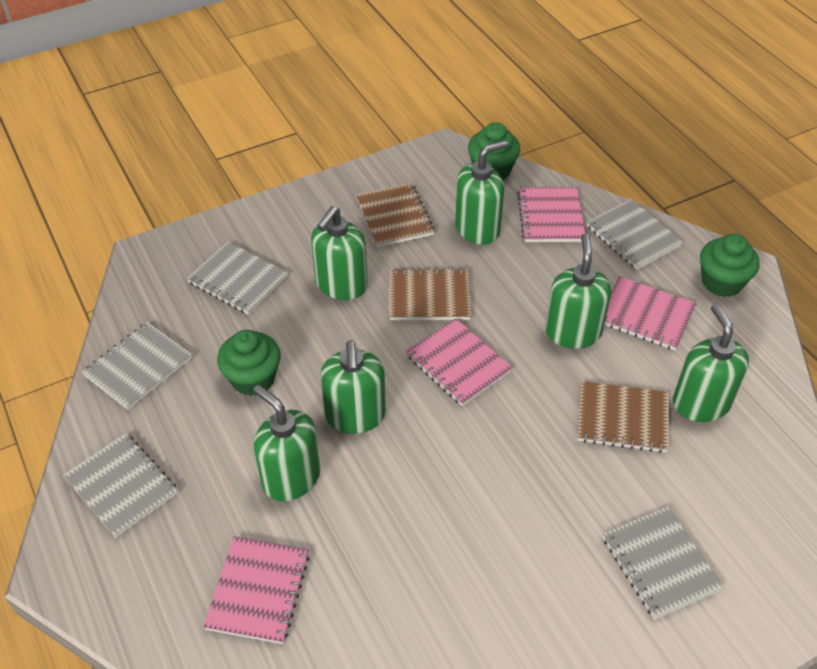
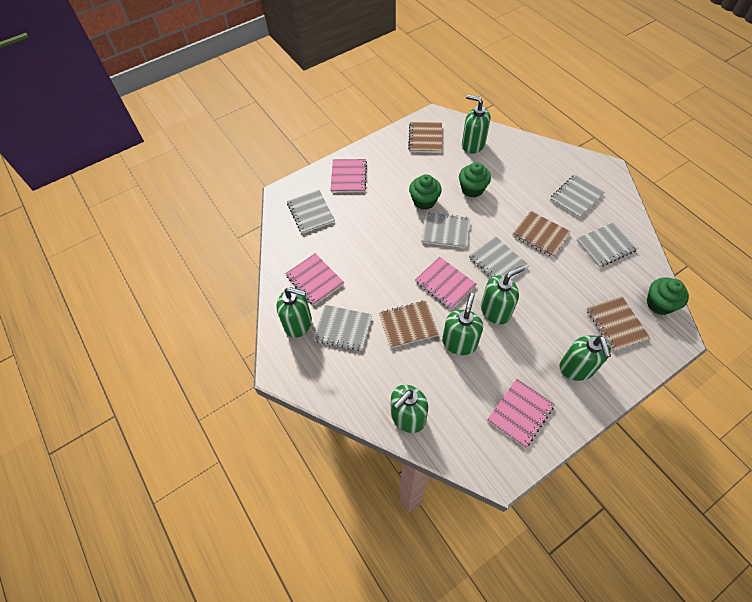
brown notebook: 3 -> 4
grey notebook: 5 -> 6

